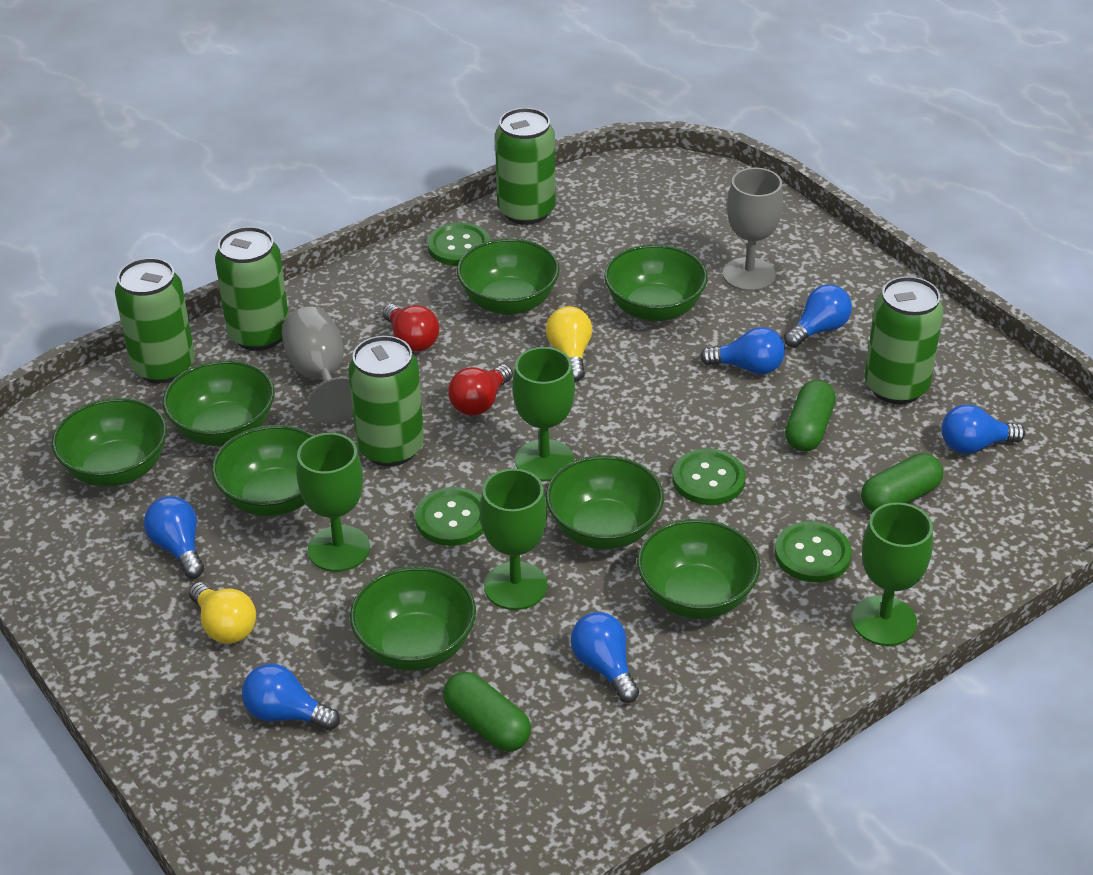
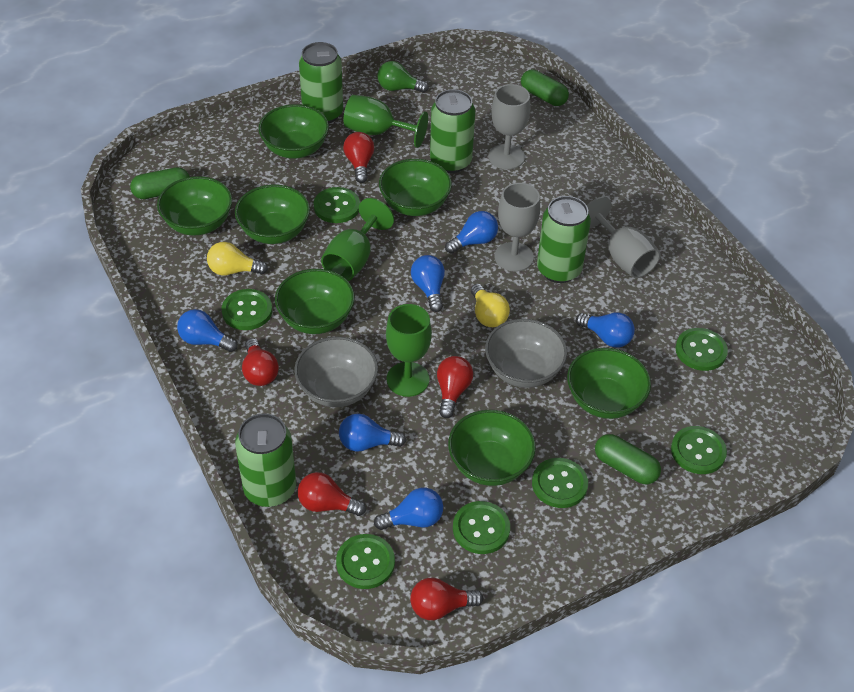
green bowl: 8 -> 7
green button: 4 -> 7
green can: 5 -> 4
green goblet: 4 -> 3
green light bulb: 0 -> 1
grey bowl: 0 -> 2
grey goblet: 2 -> 3
red light bulb: 2 -> 5

